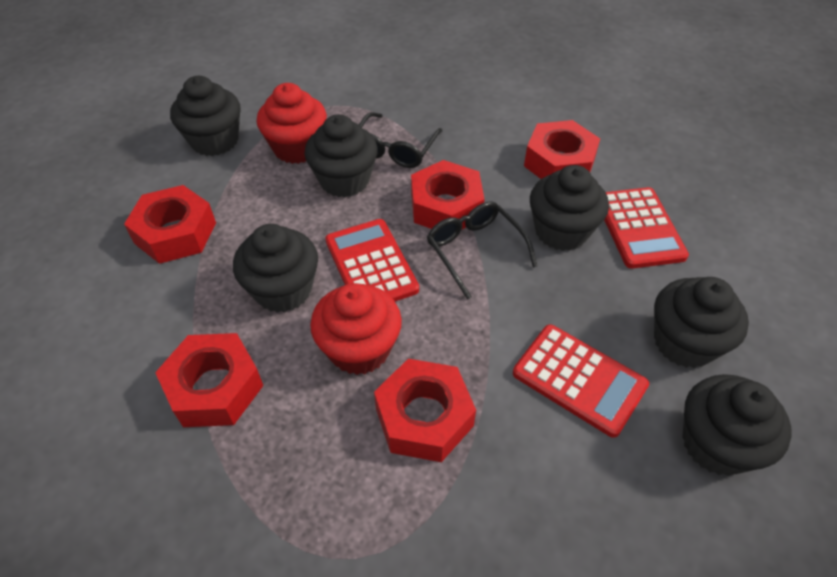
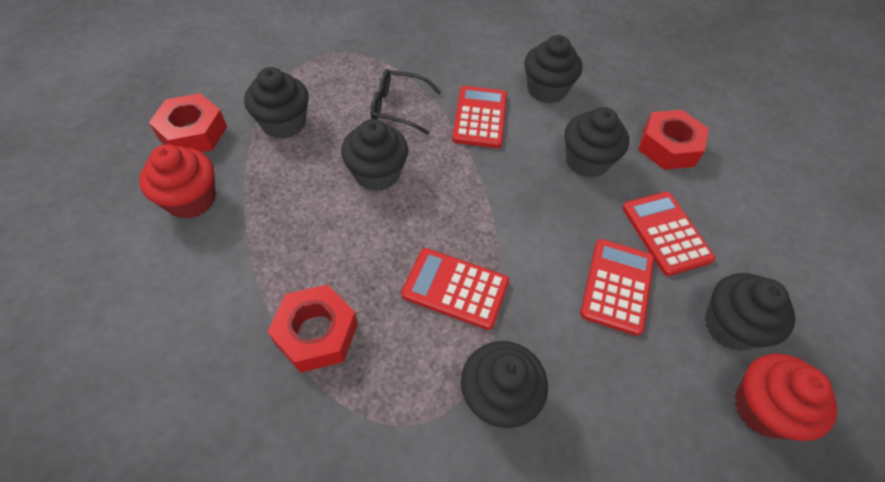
black glasses: 2 -> 1
red calculator: 3 -> 4
red nut: 5 -> 3

